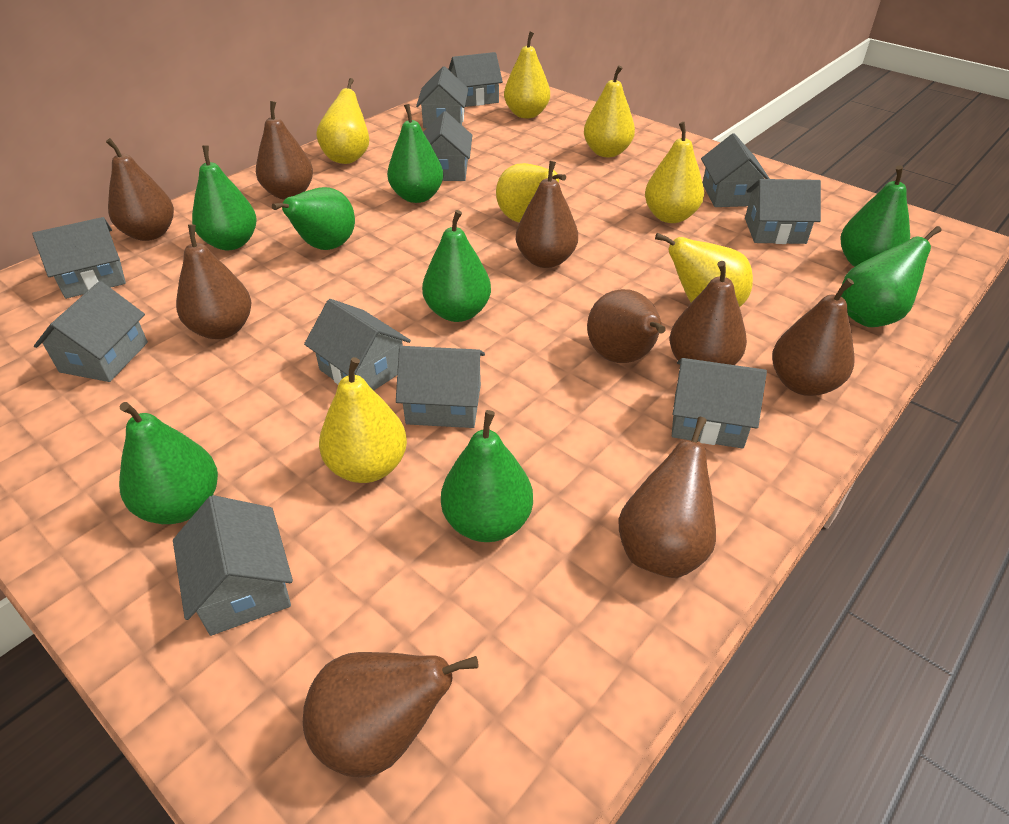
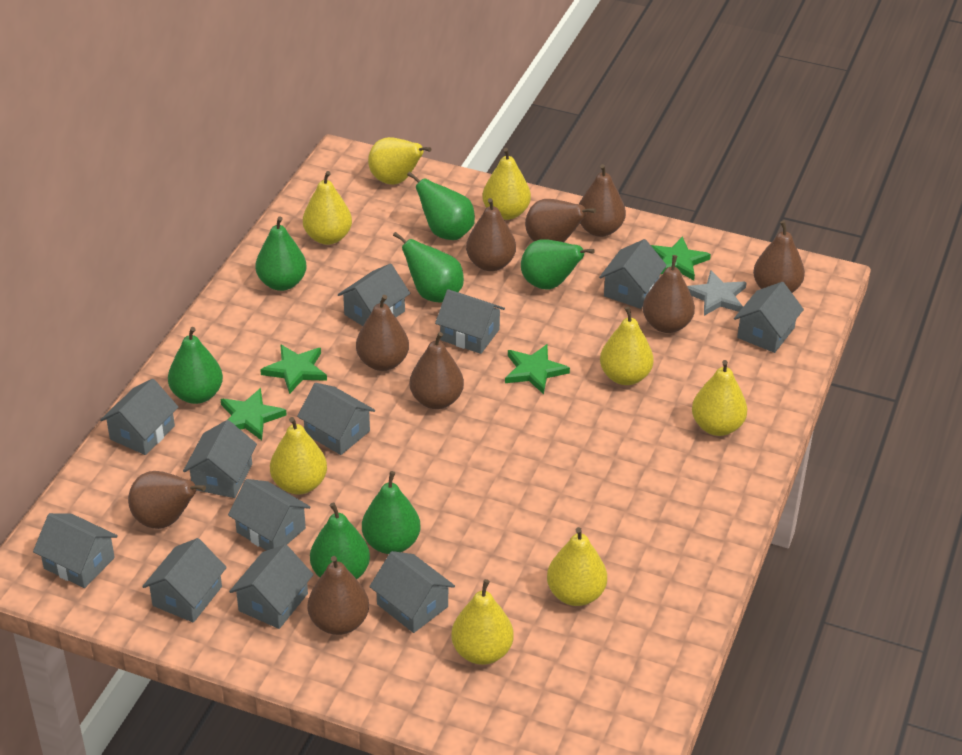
green pear: 8 -> 7
green star: 0 -> 4
grey house: 11 -> 12
grey star: 0 -> 1
yellow pear: 7 -> 8

